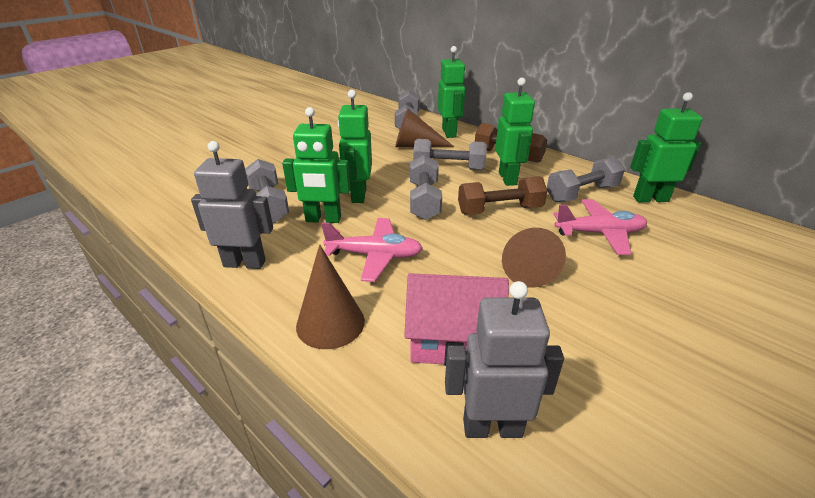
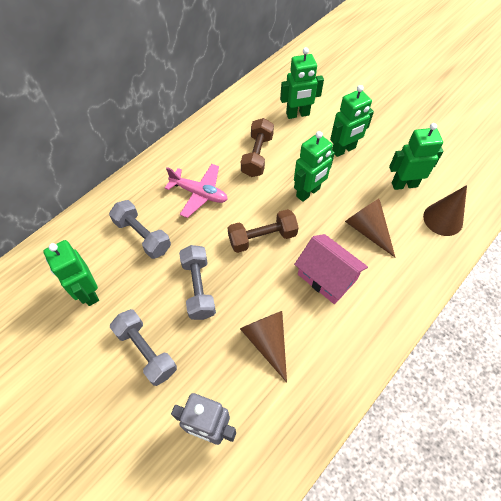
grey dumbbell: 5 -> 3
grey robot: 2 -> 1
pink plane: 2 -> 1

